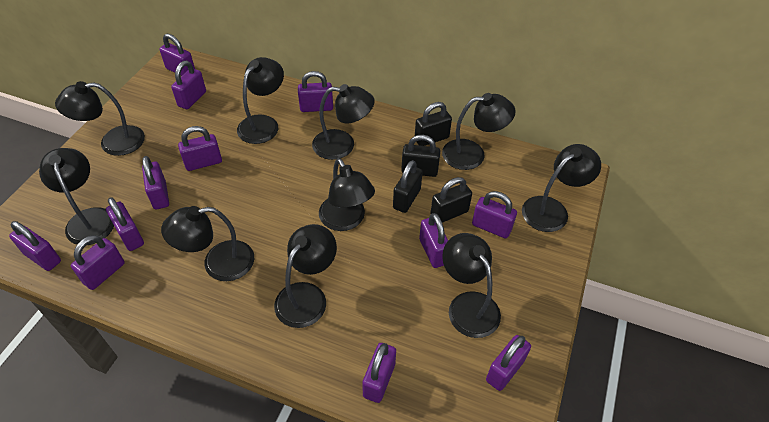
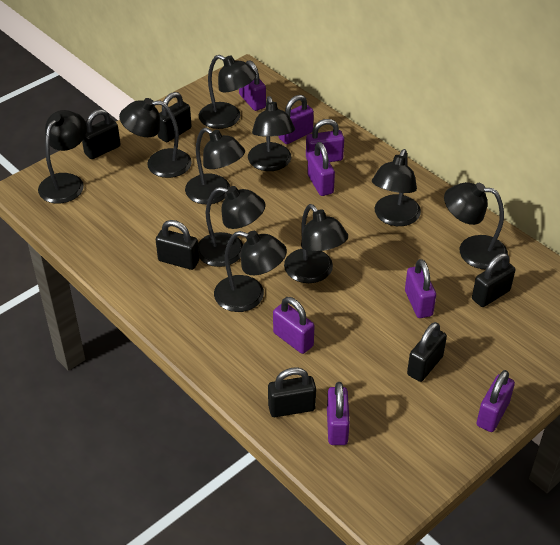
black padlock: 4 -> 6
purple padlock: 12 -> 8

